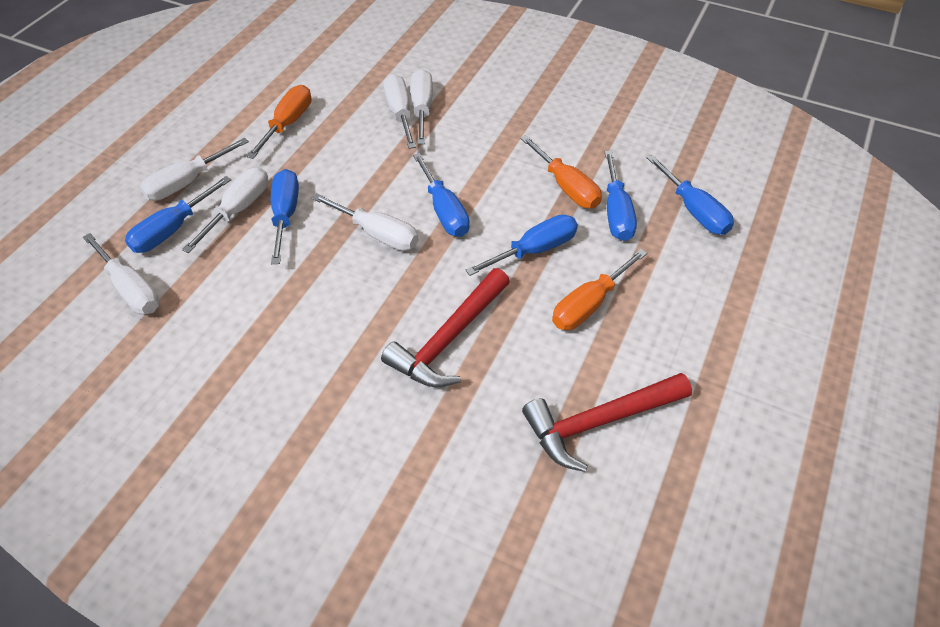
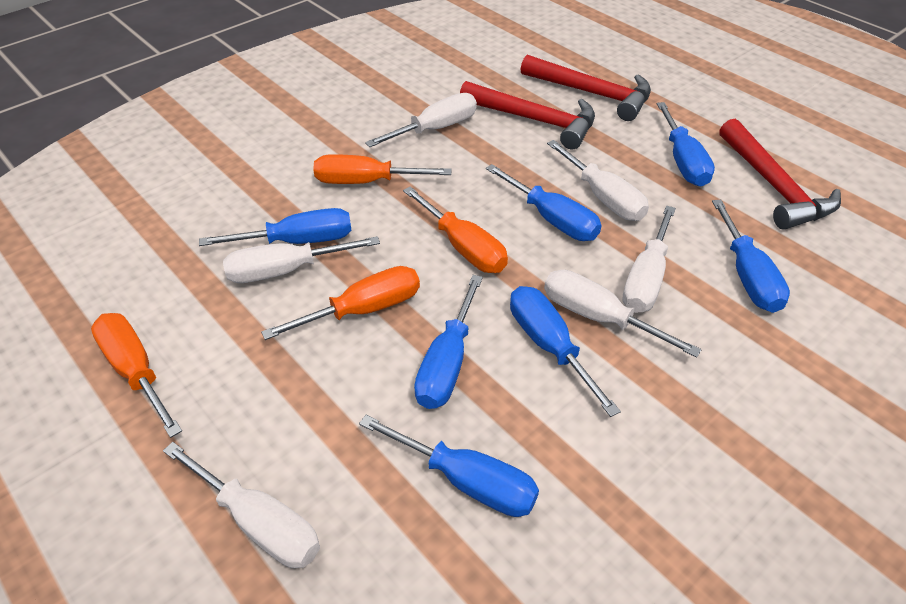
blue screwdriver: 6 -> 7
orange screwdriver: 3 -> 4
red hammer: 2 -> 3

